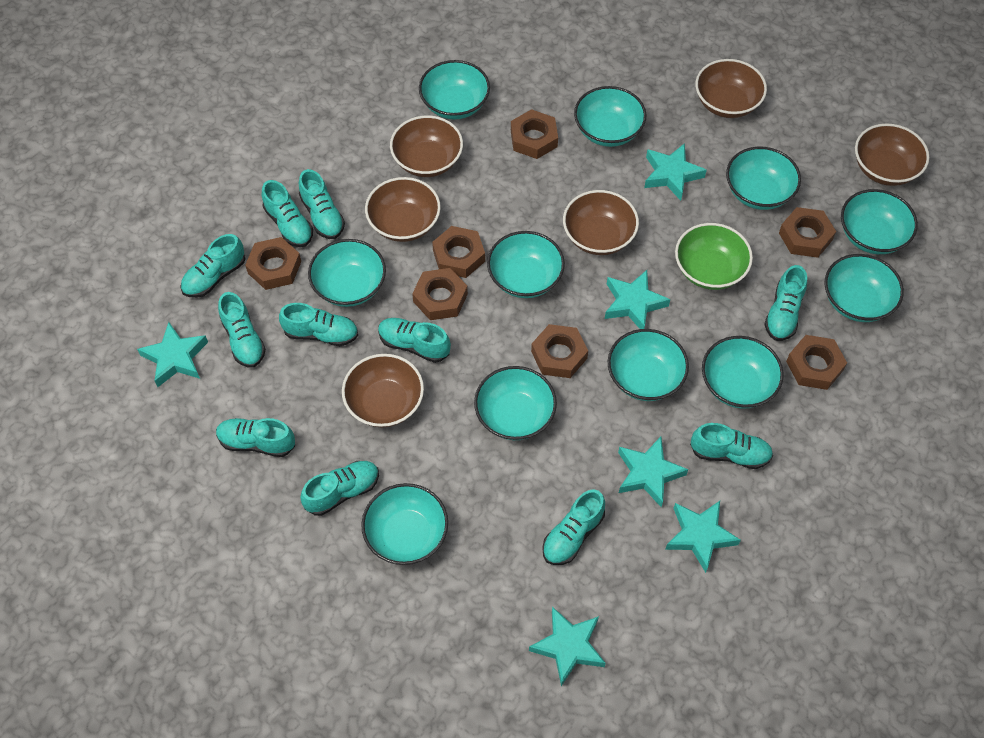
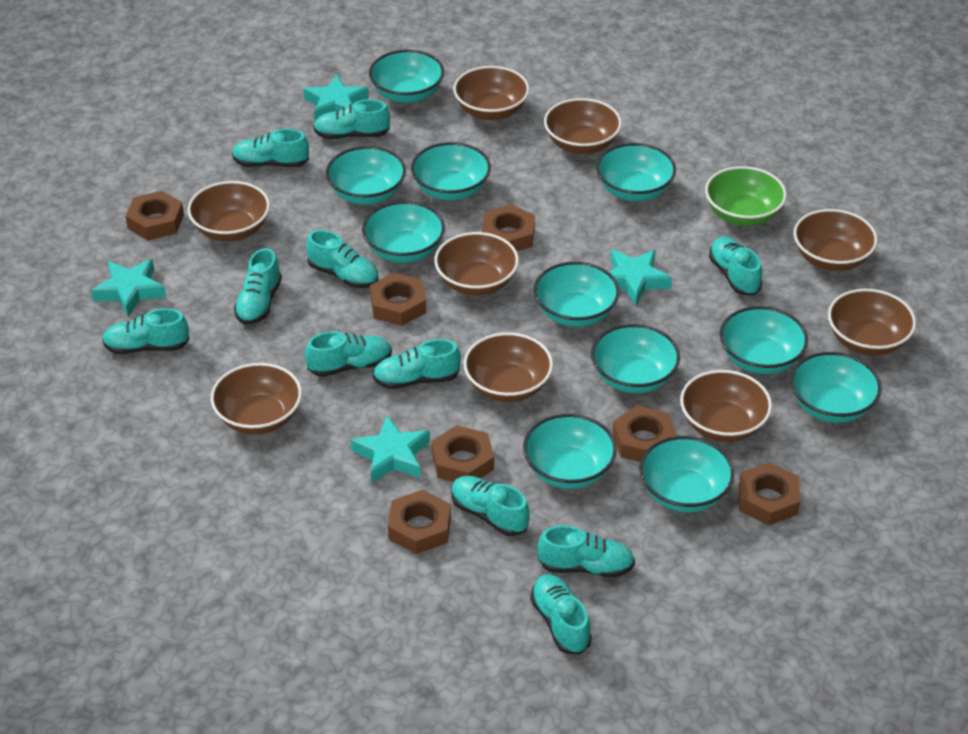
brown bowl: 6 -> 9
turquoise star: 6 -> 4

